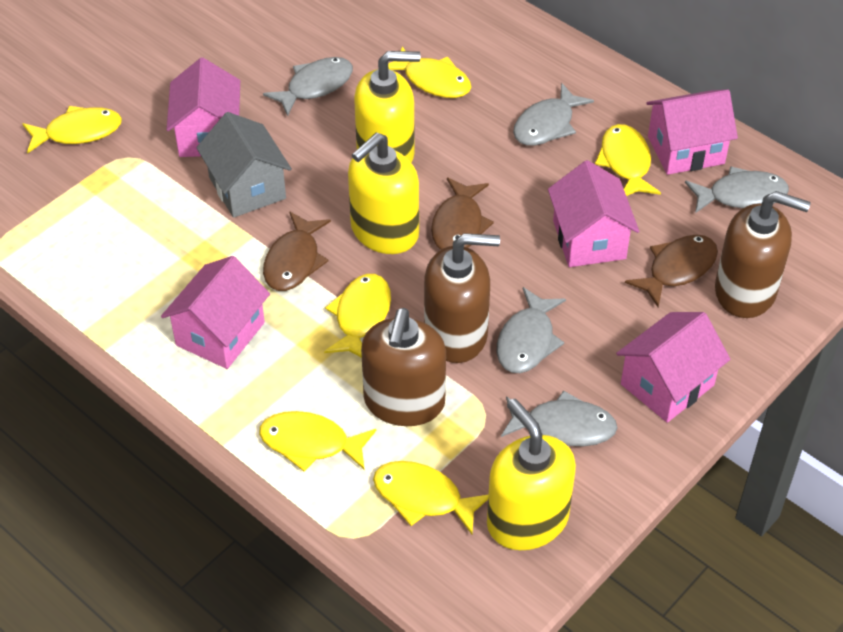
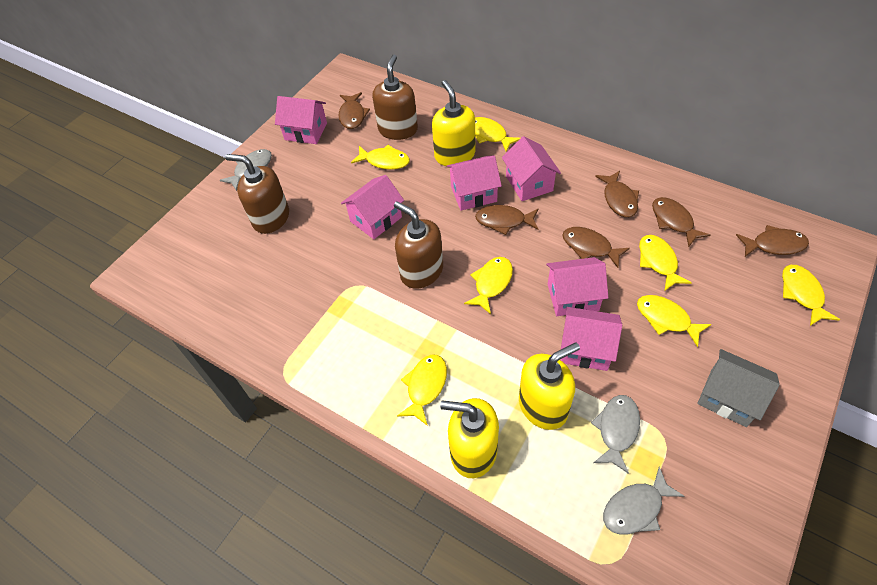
brown fish: 3 -> 6
grey fish: 5 -> 3
pink house: 5 -> 6
yellow fish: 6 -> 7

